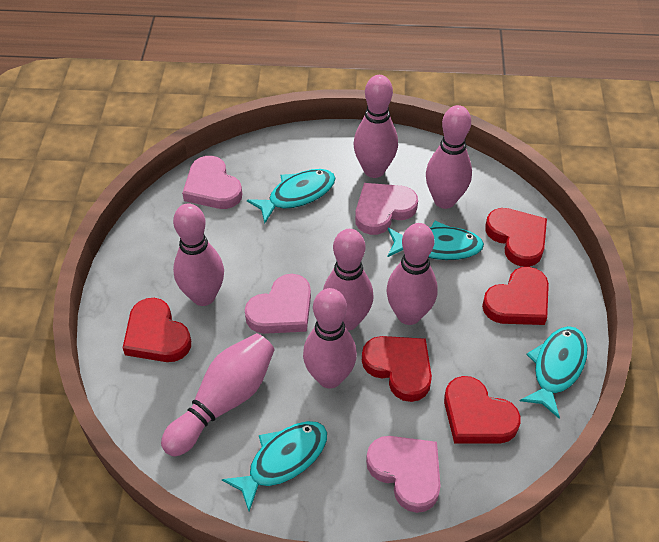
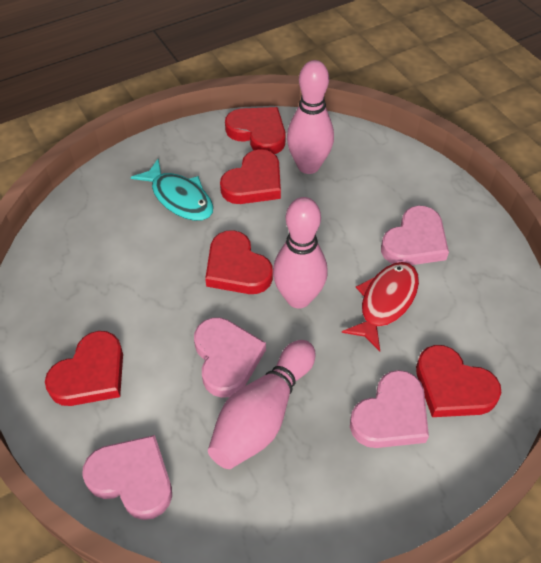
pink bowling pin: 7 -> 3
red fish: 0 -> 1
turquoise fish: 4 -> 1

